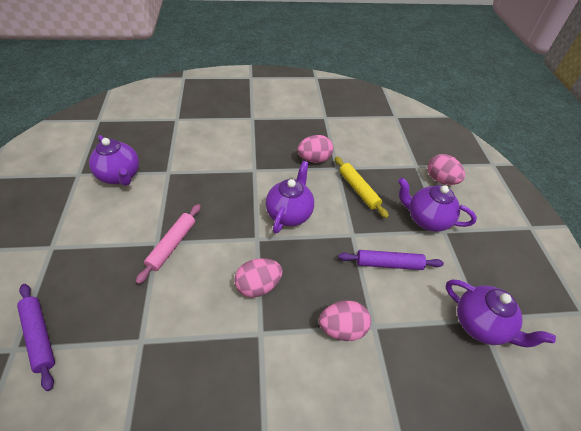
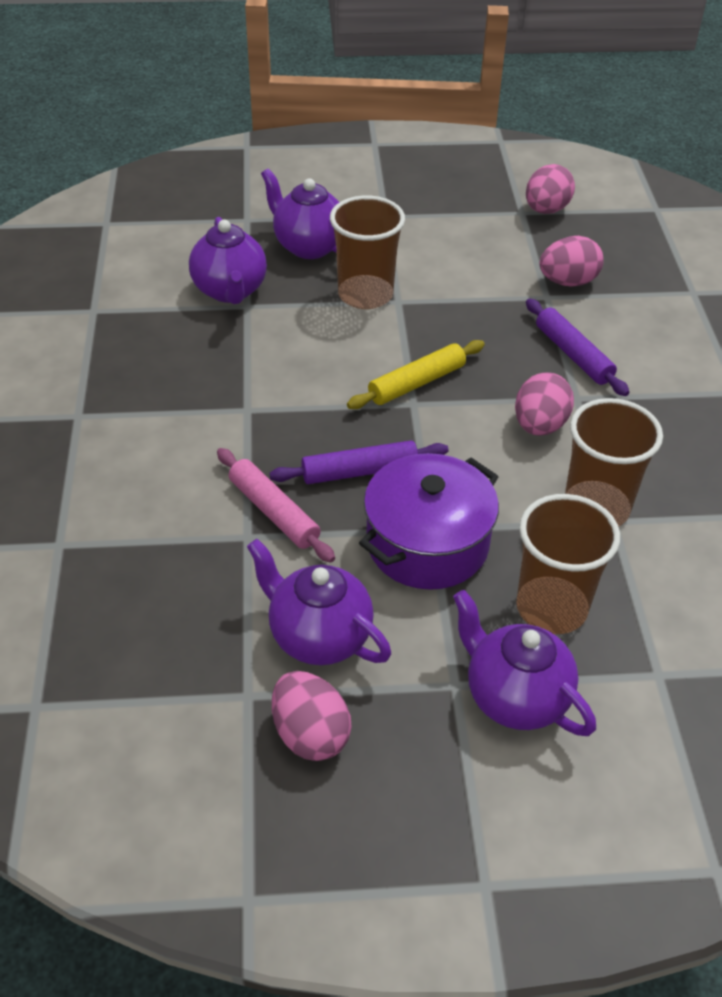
brown cup: 0 -> 3
purple pot: 0 -> 1

